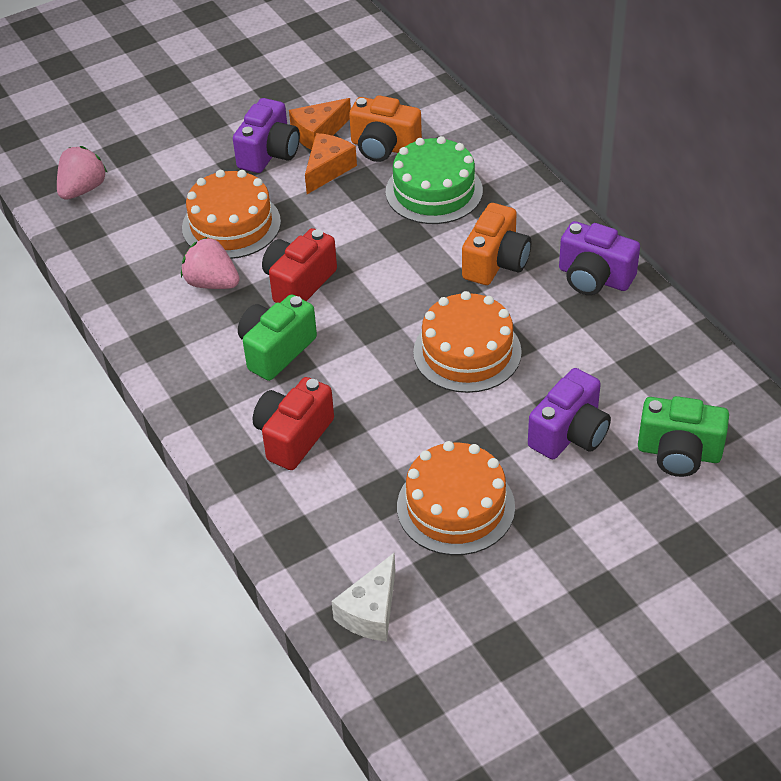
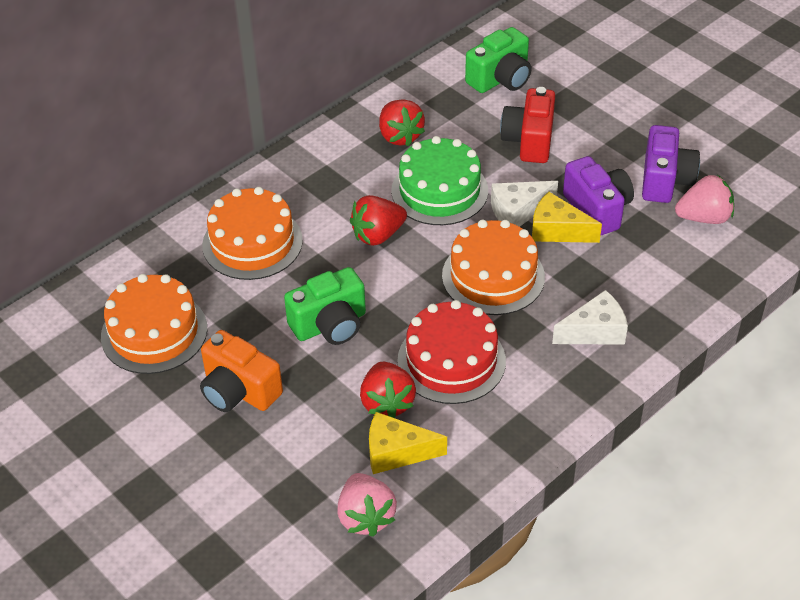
orange camera: 2 -> 1
orange cheese: 2 -> 0
purple camera: 3 -> 2
red cake: 0 -> 1
red camera: 2 -> 1
red strawberry: 0 -> 3
white cheese: 1 -> 2
yellow cheese: 0 -> 2

